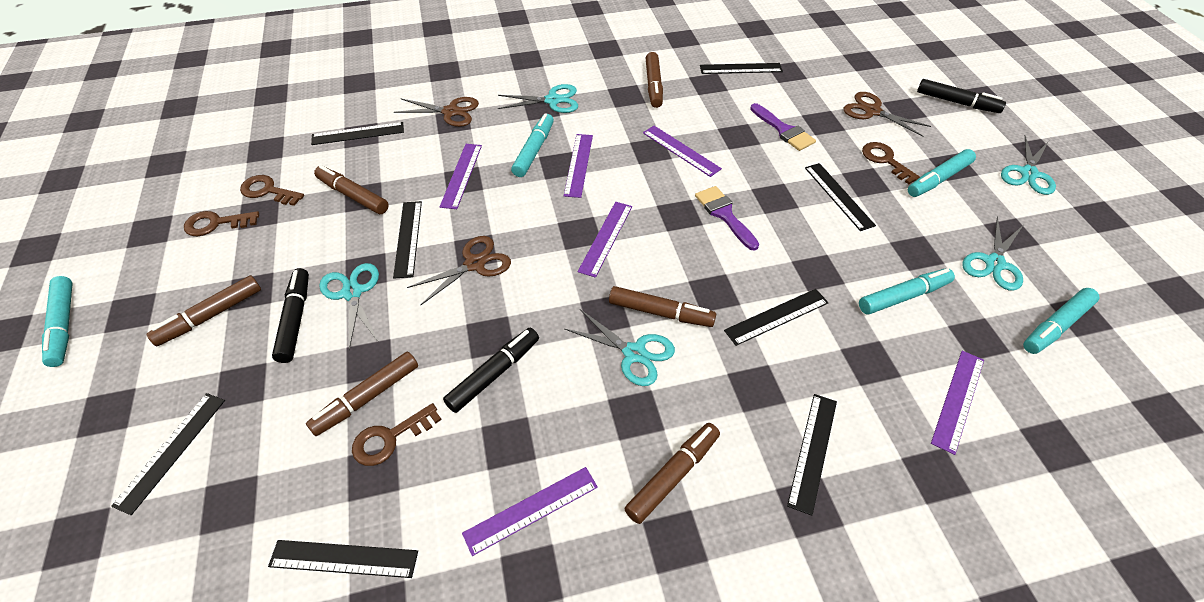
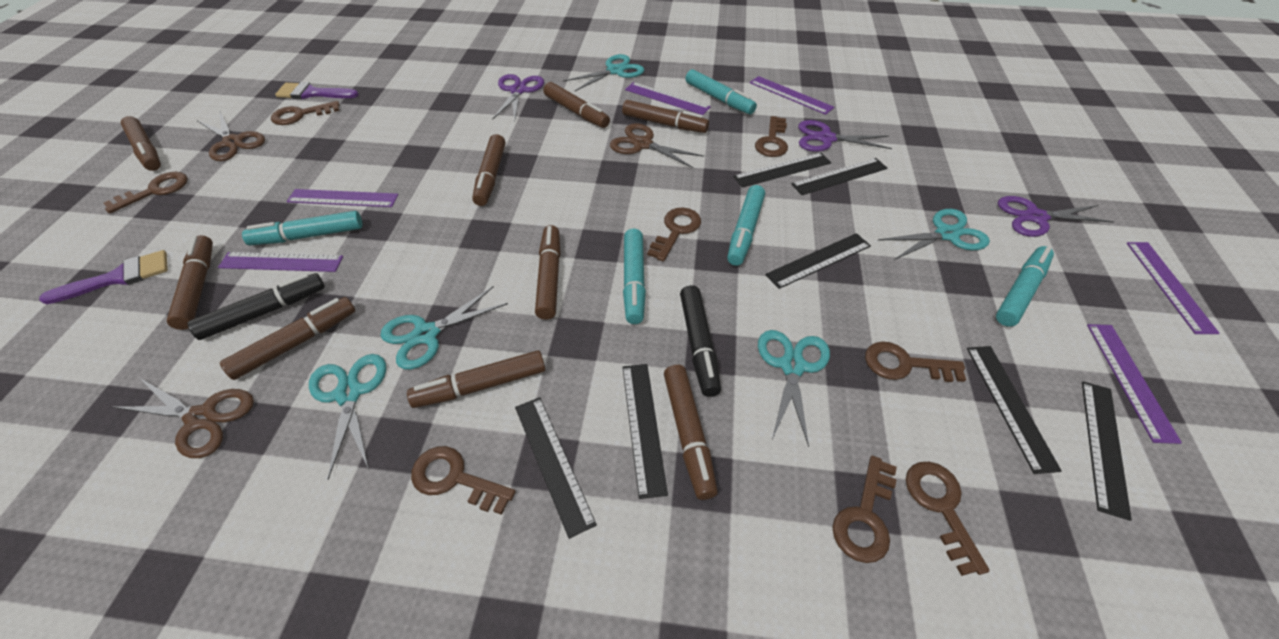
black marker: 3 -> 2
black ruler: 8 -> 7
brown key: 4 -> 8
brown marker: 6 -> 9
purple scissors: 0 -> 3

